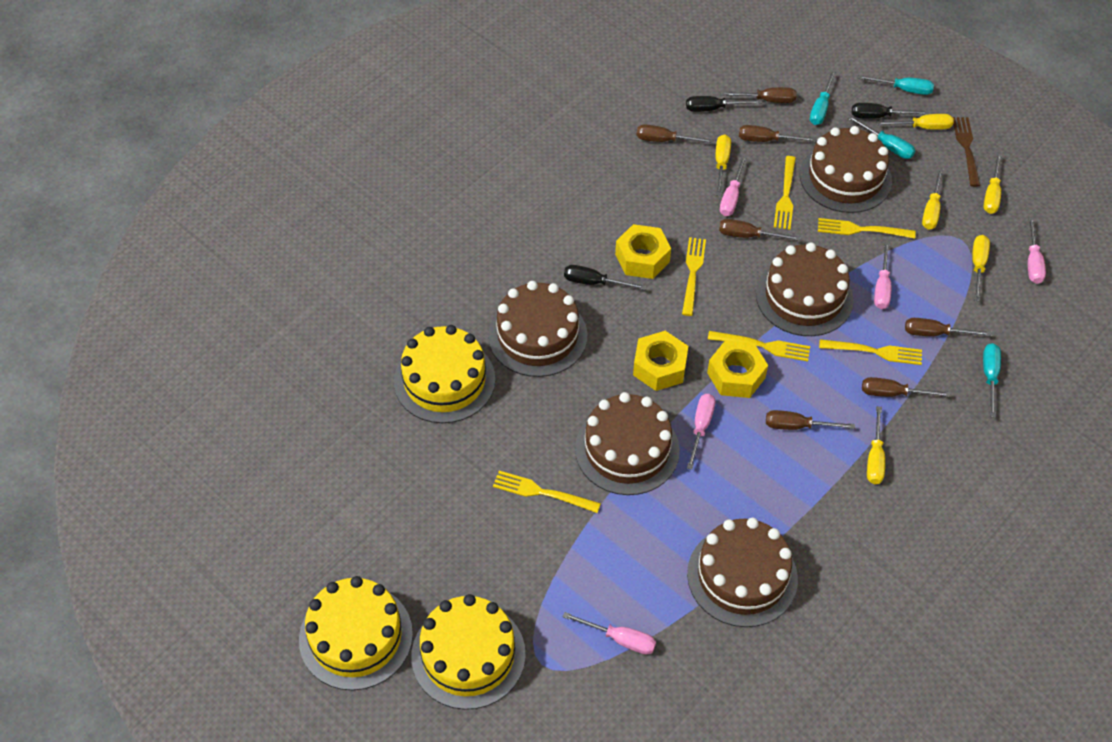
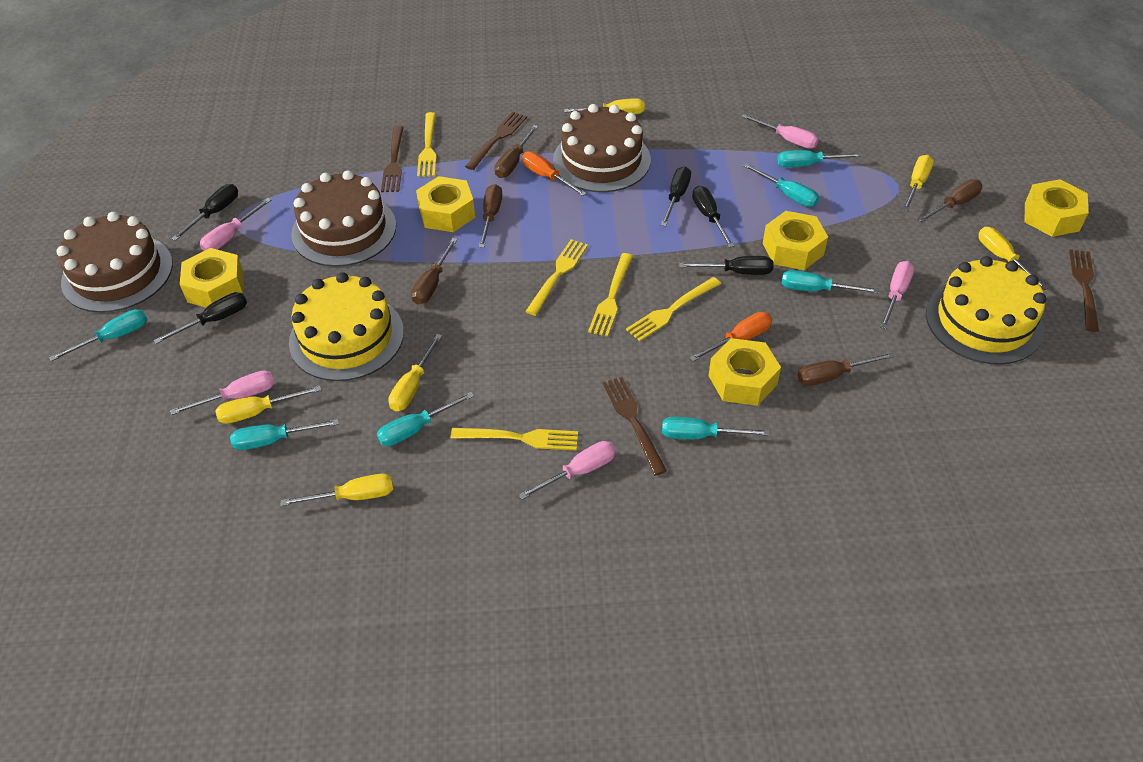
black screwdriver: 3 -> 5
brown cake: 5 -> 3
brown fork: 1 -> 4
brown screwdriver: 7 -> 5
orange screwdriver: 0 -> 2
turquoise screwdriver: 4 -> 7
yellow cake: 3 -> 2
yellow fork: 6 -> 5
yellow nut: 3 -> 5

